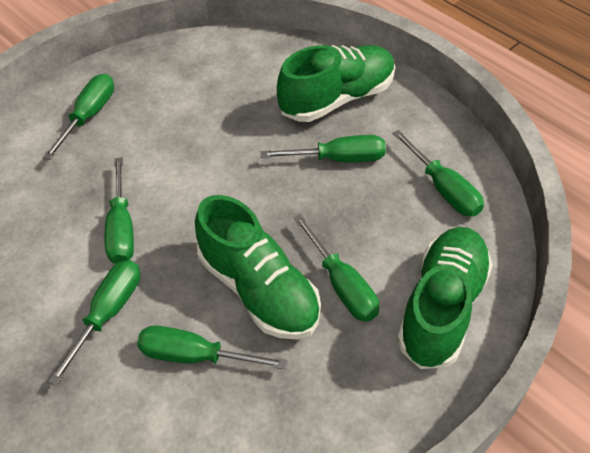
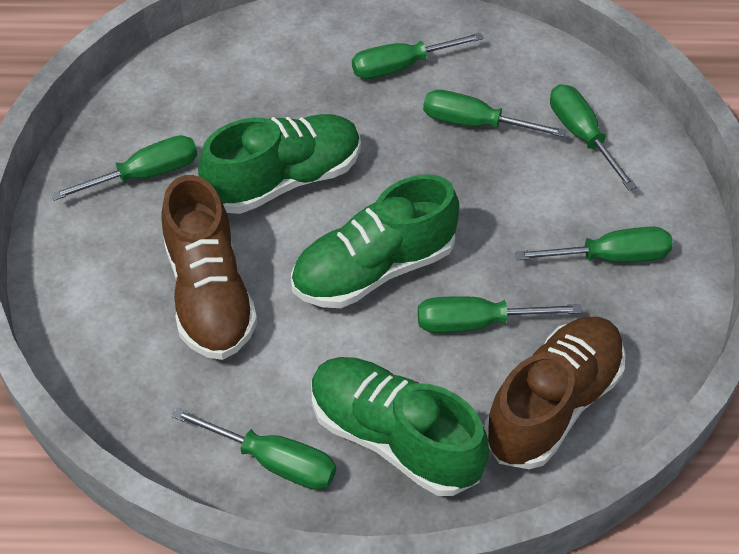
brown shoe: 0 -> 2

